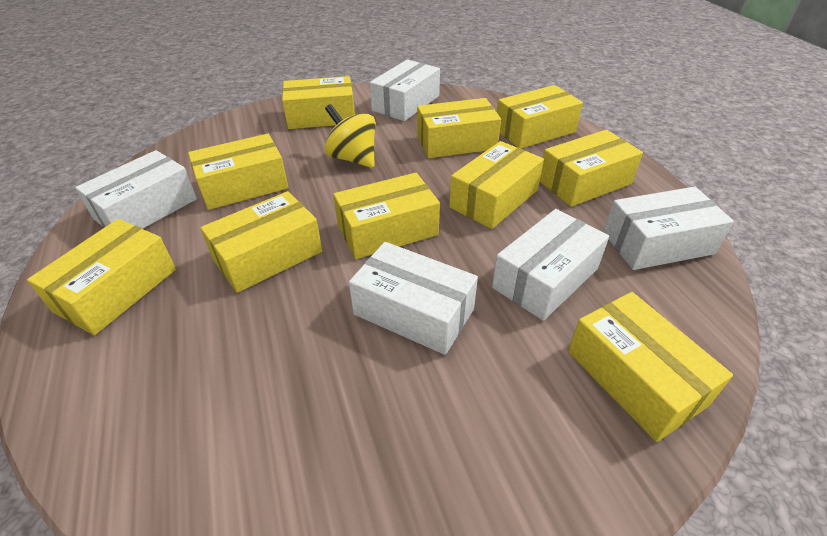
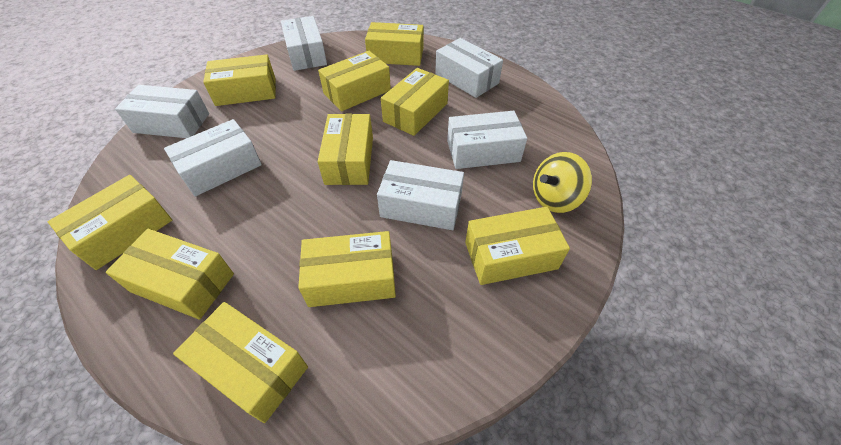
white box: 5 -> 6

